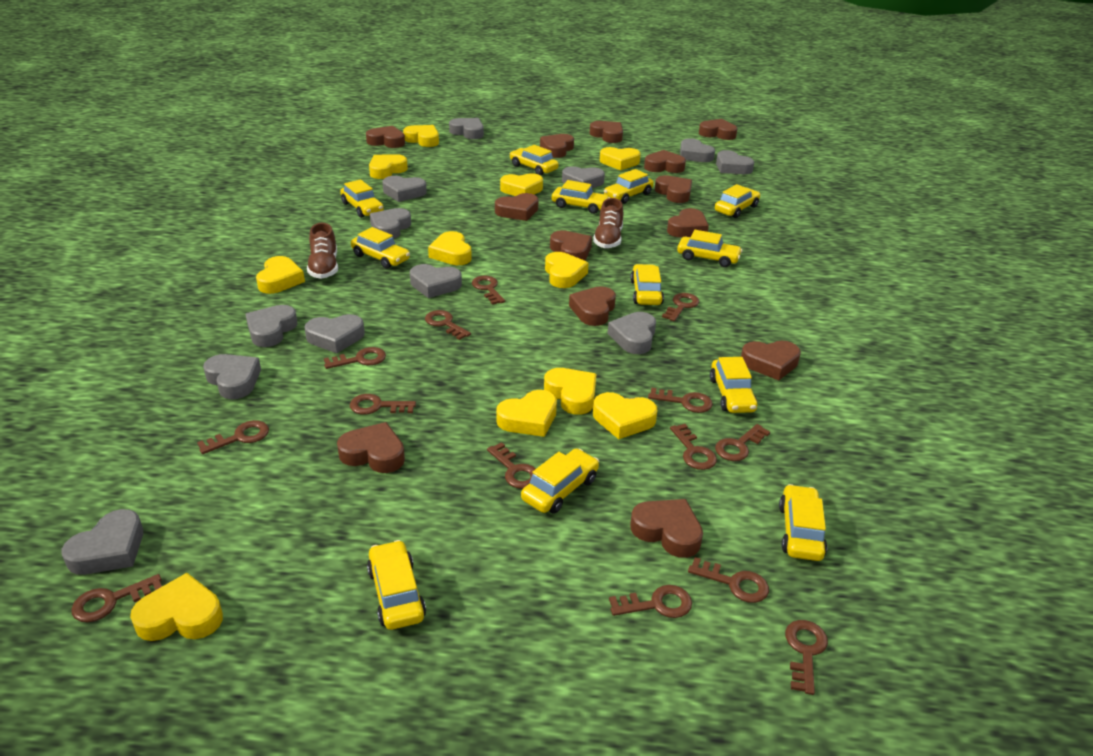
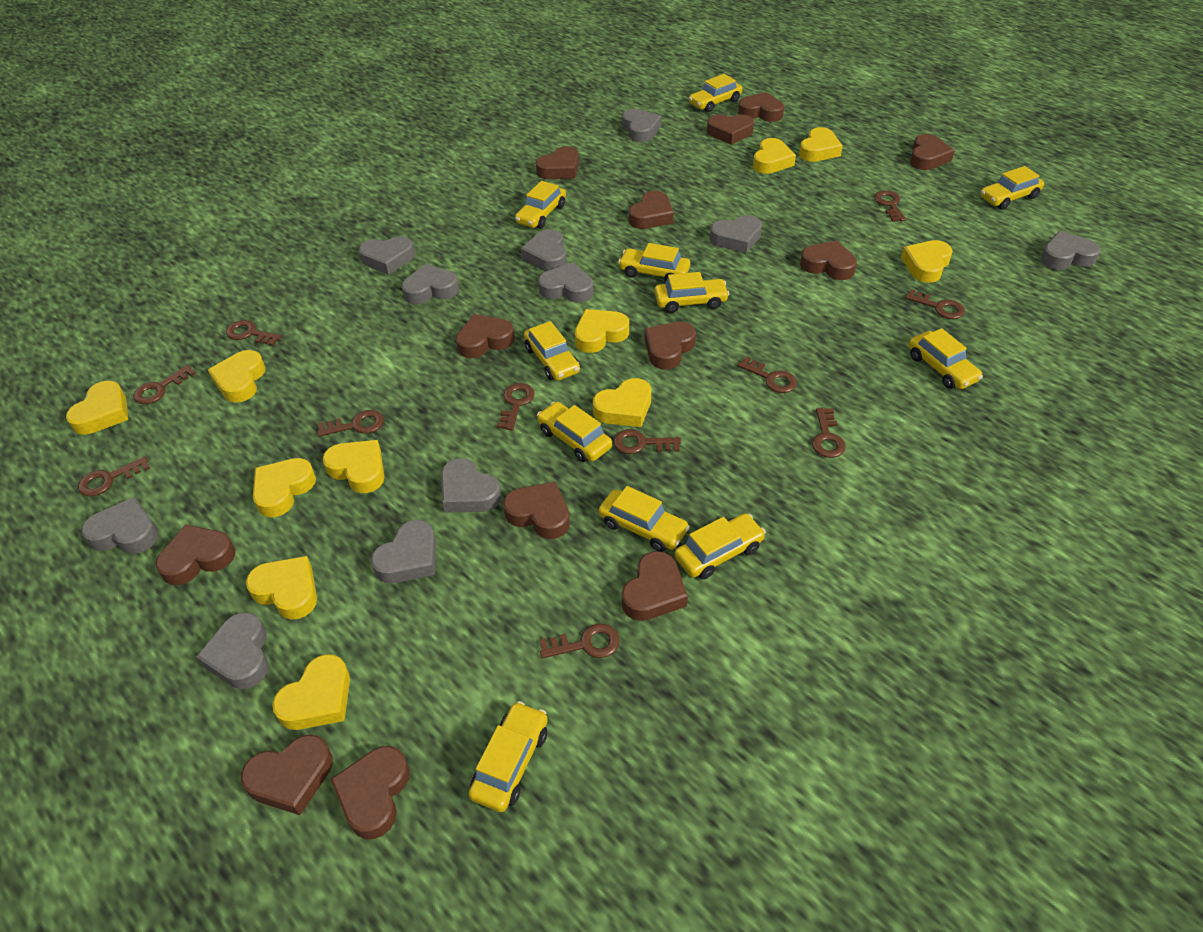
brown key: 14 -> 11
brown shoe: 2 -> 0
grey heart: 12 -> 11
yellow car: 12 -> 11

